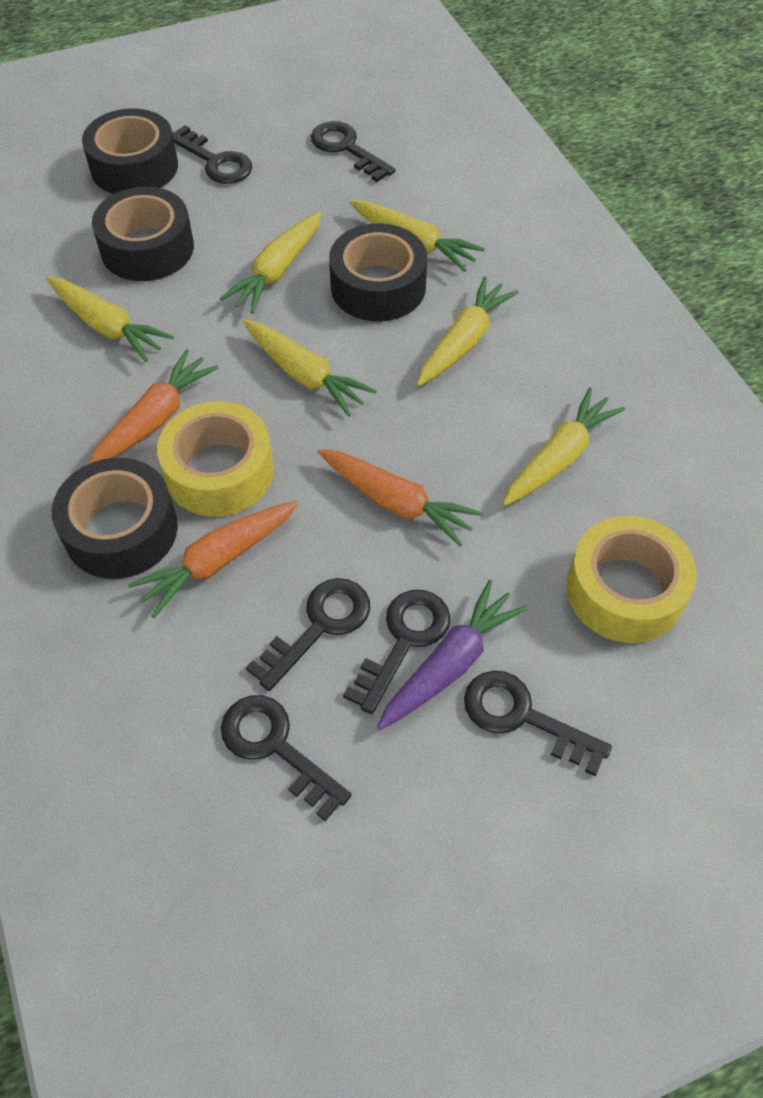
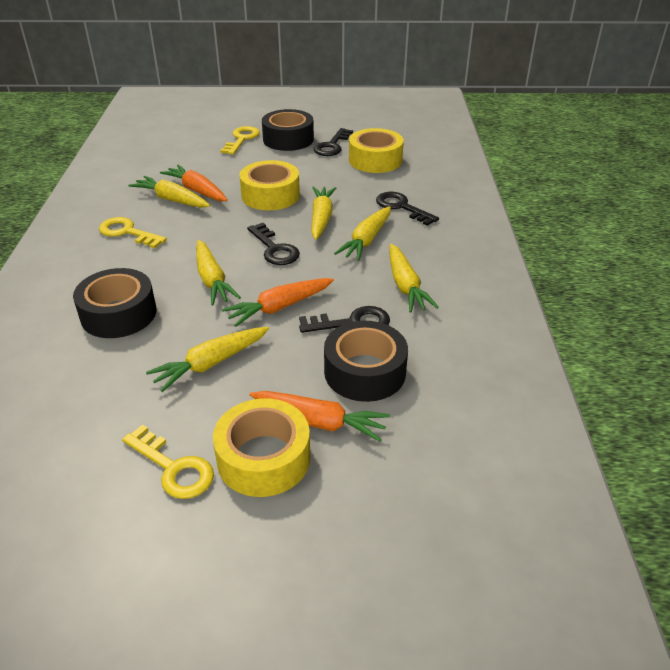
black key: 6 -> 4
black tape: 4 -> 3
purple carrot: 1 -> 0
yellow key: 0 -> 3
yellow tape: 2 -> 3

